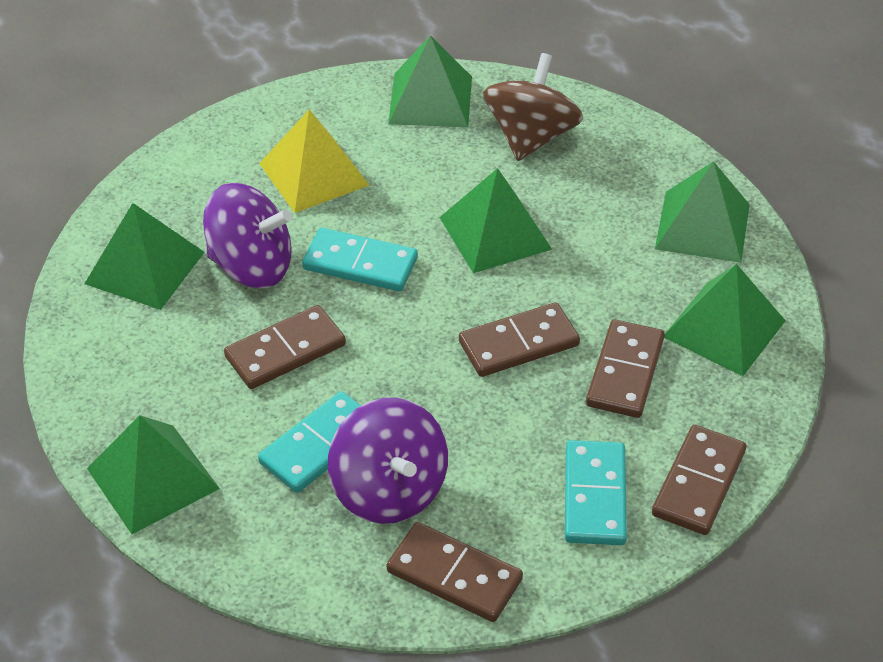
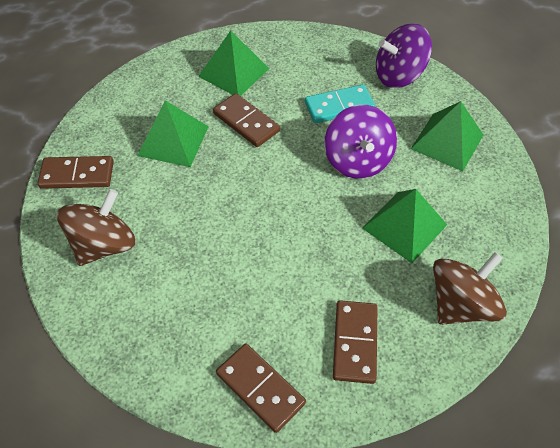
brown domino: 5 -> 4
brown spinning top: 1 -> 2
green pyramid: 6 -> 4
turquoise domino: 3 -> 1
yellow pyramid: 1 -> 0

